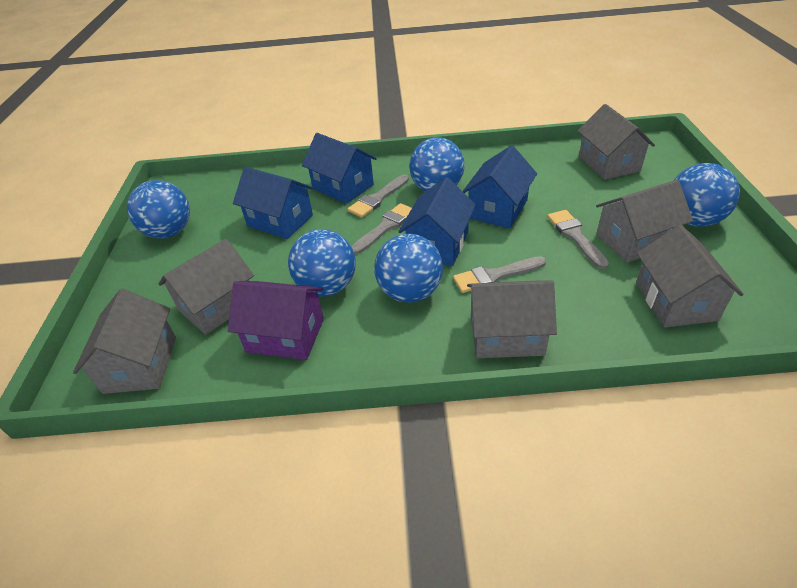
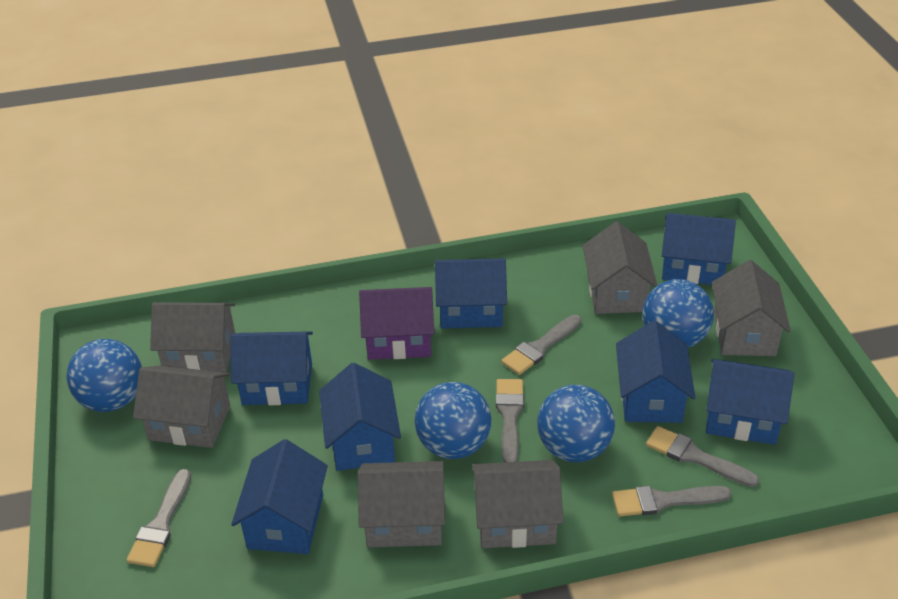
blue ball: 5 -> 4
blue house: 4 -> 7
grey brush: 4 -> 5

